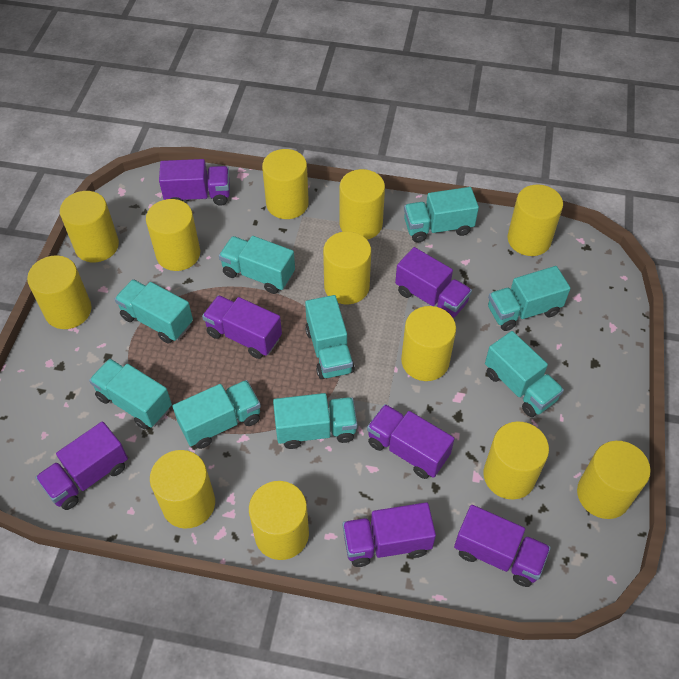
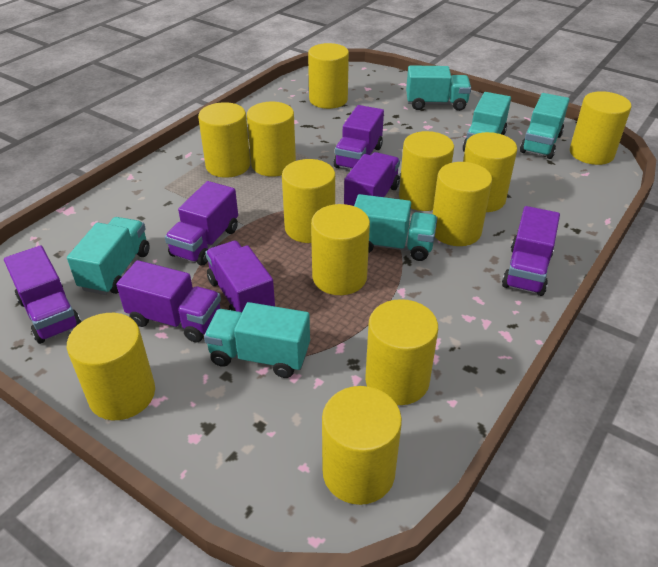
turquoise truck: 9 -> 6

